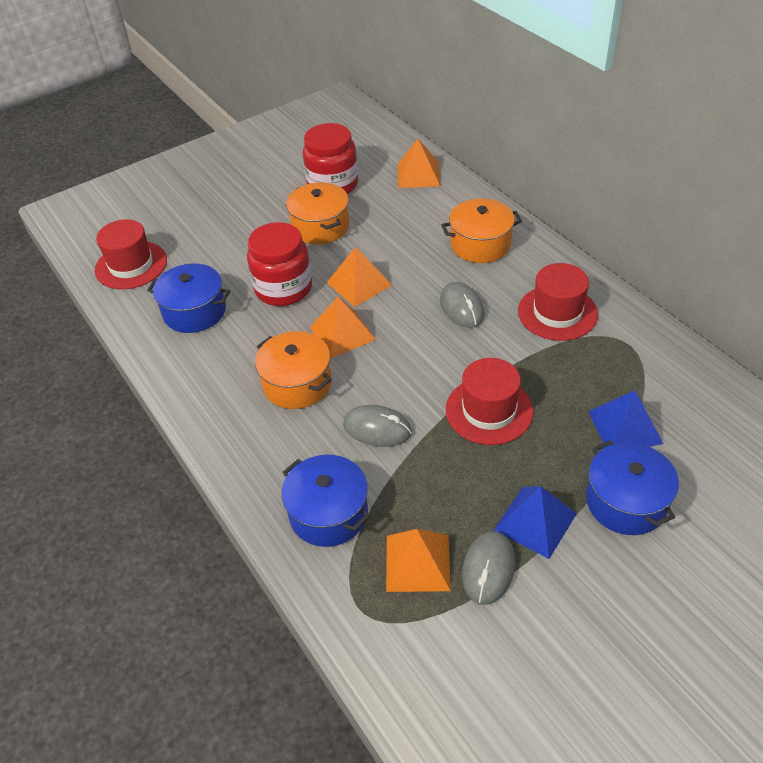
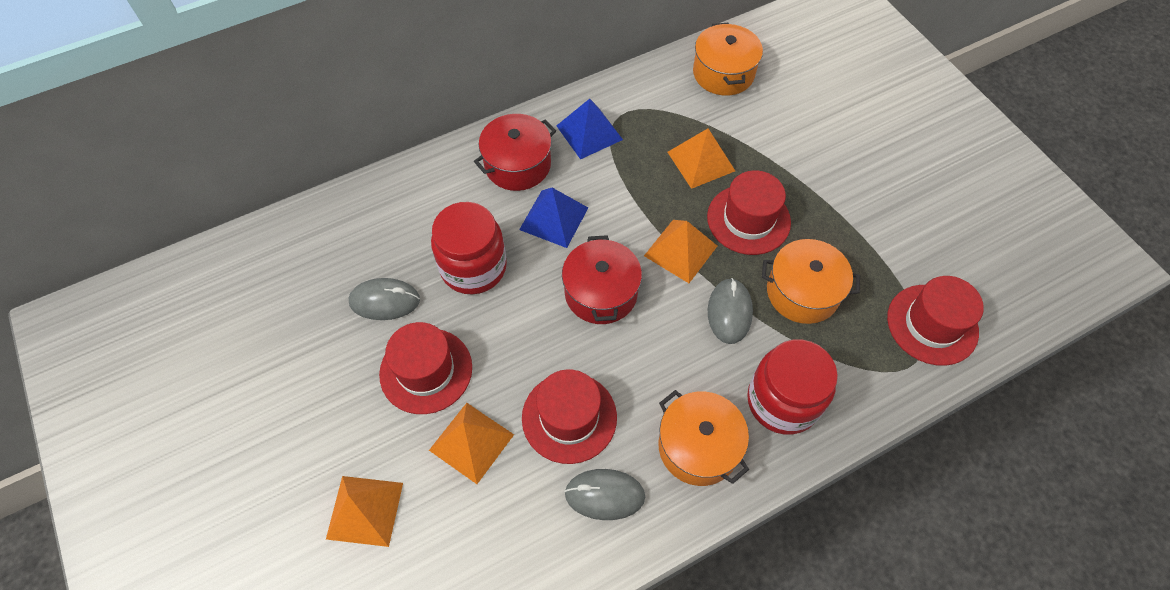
blue pot: 3 -> 0
red hat: 3 -> 4
red pot: 0 -> 2

